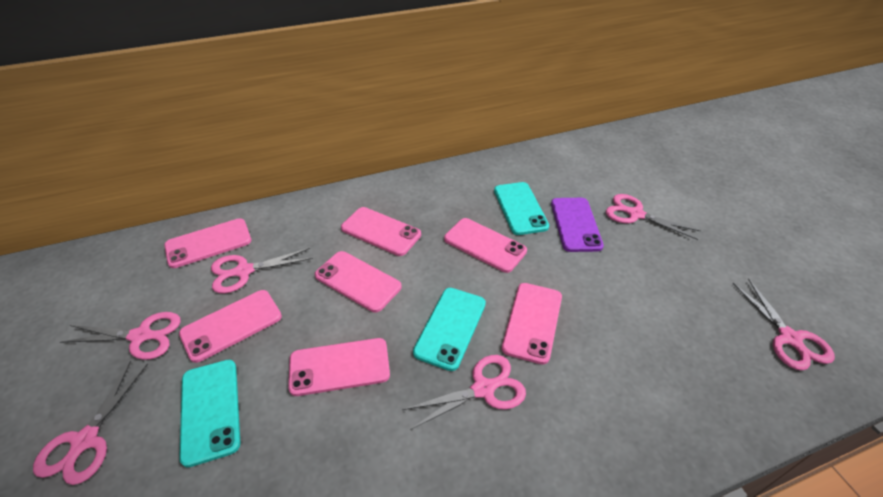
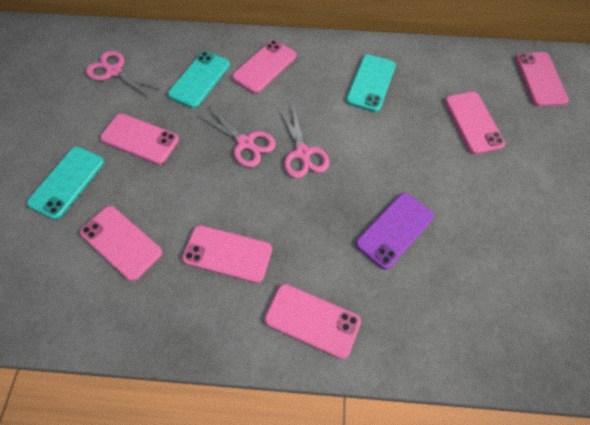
pink scissors: 6 -> 3

